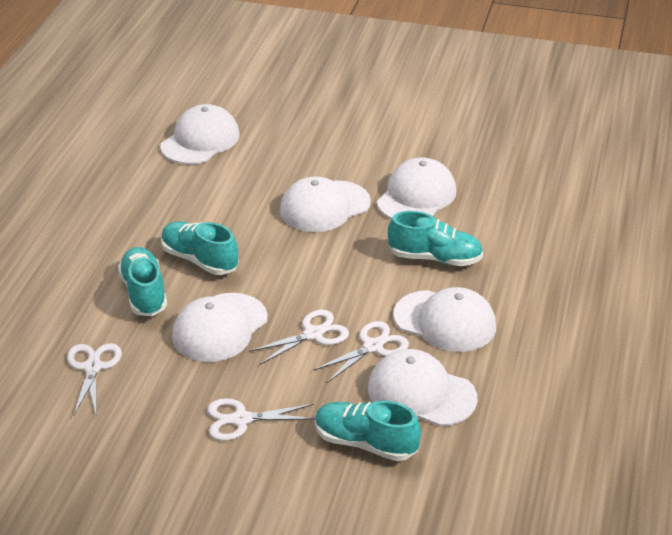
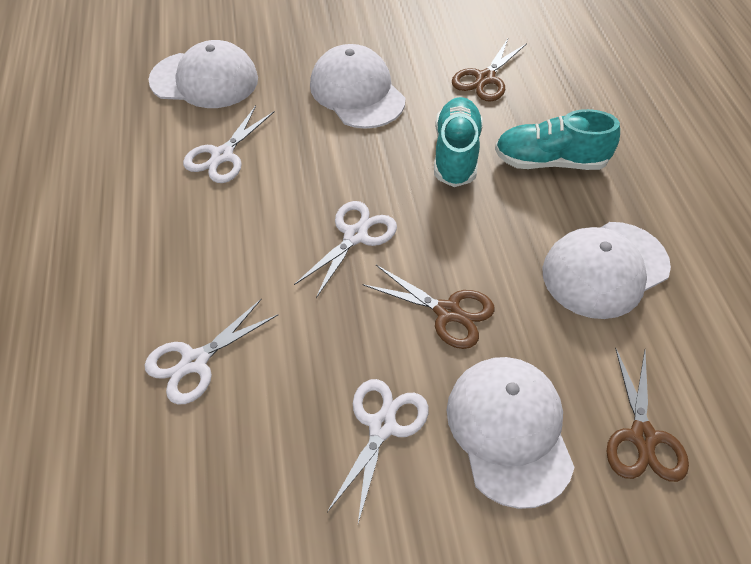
brown scissors: 0 -> 3
turquoise shoe: 4 -> 2
white cap: 6 -> 4

